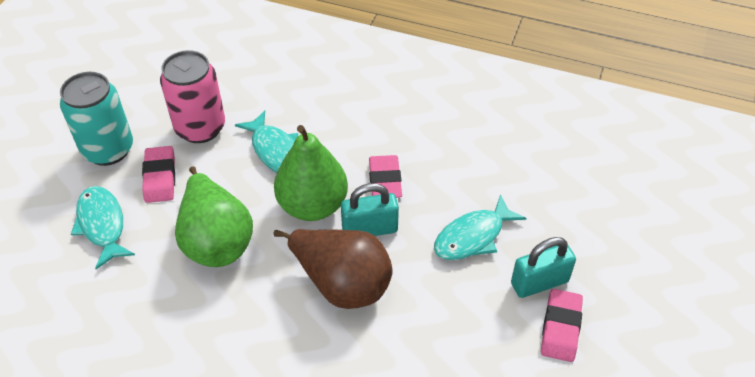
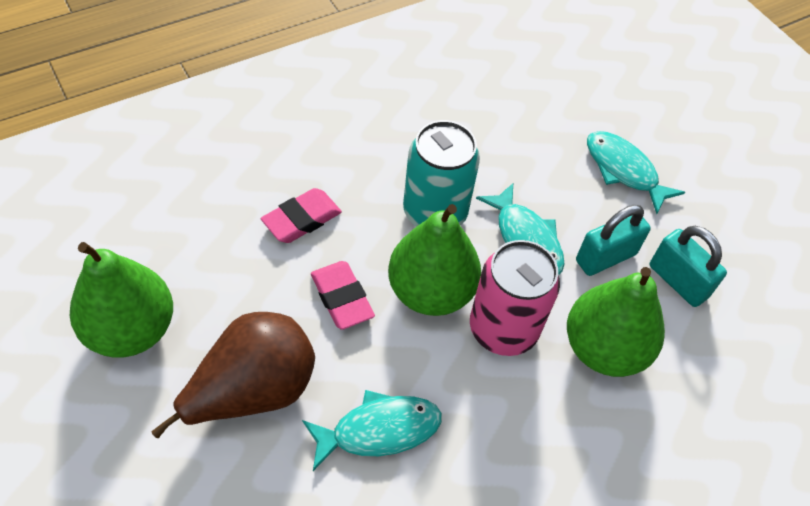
green pear: 2 -> 3
pink eraser: 3 -> 2

